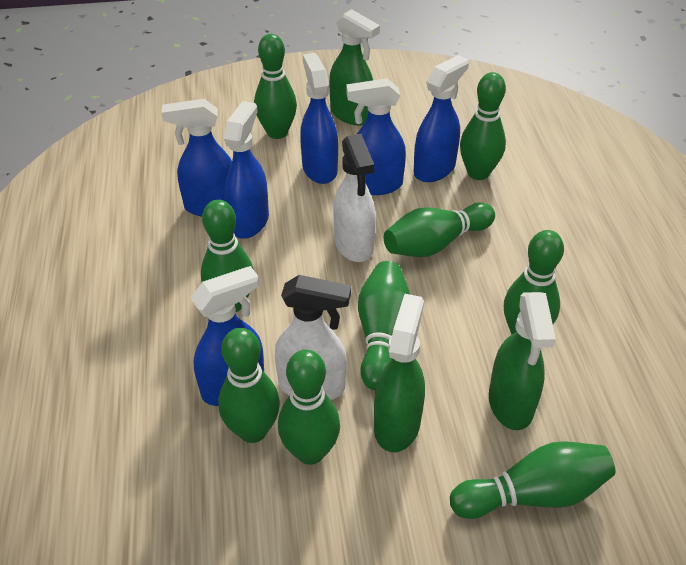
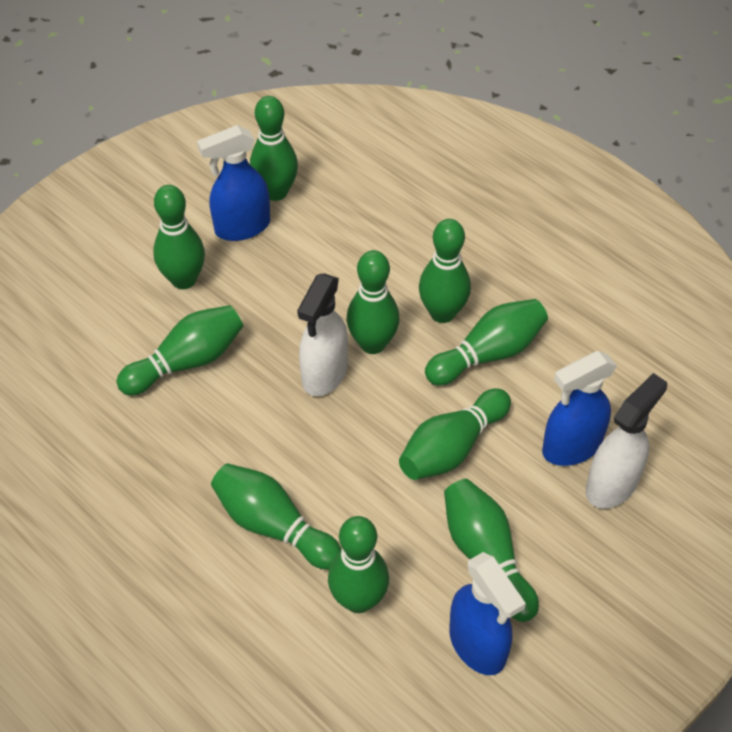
blue spray bottle: 6 -> 3
green bowling pin: 9 -> 10
green spray bottle: 3 -> 0

